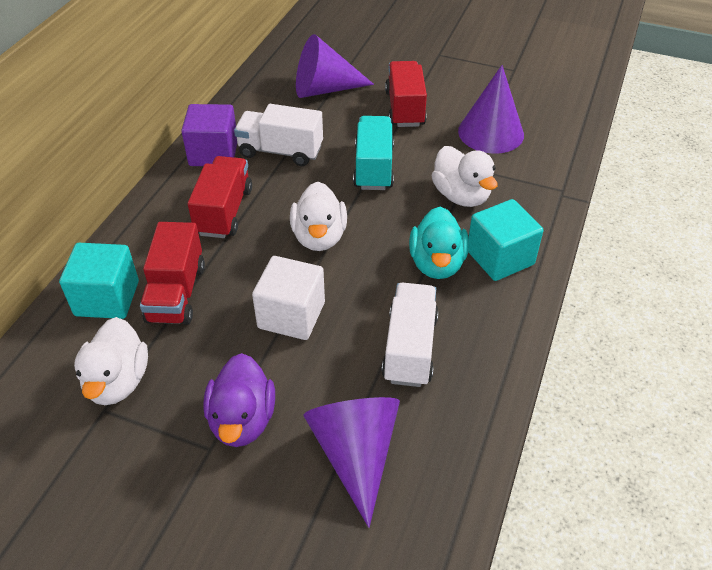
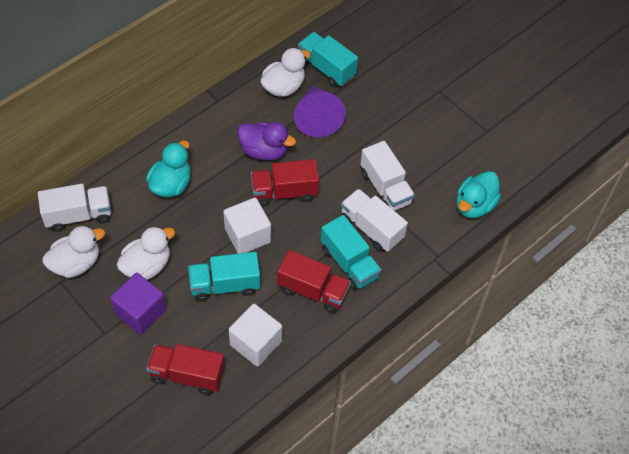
purple cone: 3 -> 1
turquoise cube: 2 -> 0
turquoise duck: 1 -> 2
turquoise truck: 1 -> 3
white cube: 1 -> 2
white truck: 2 -> 3

